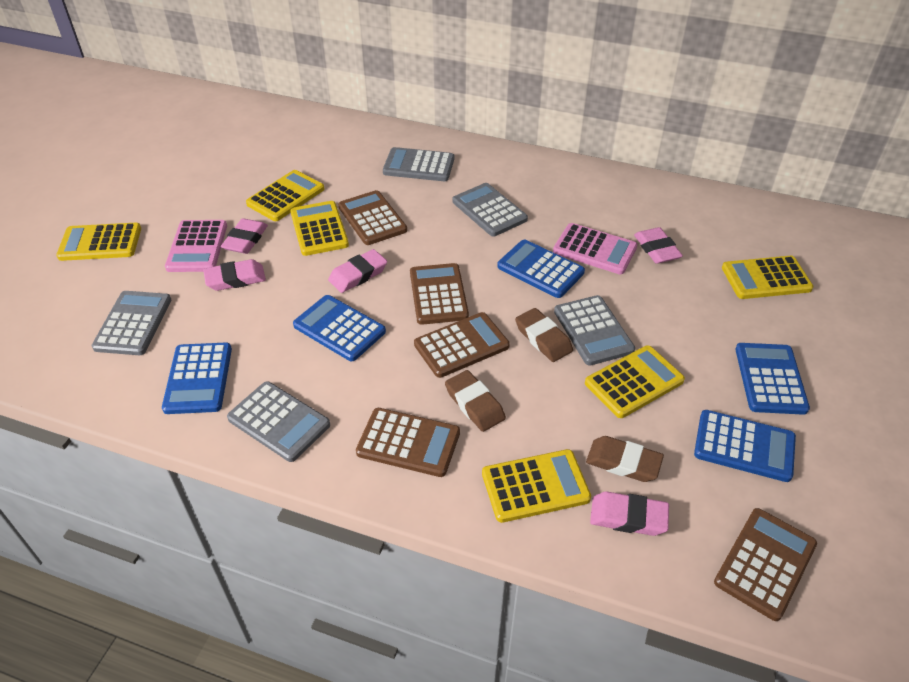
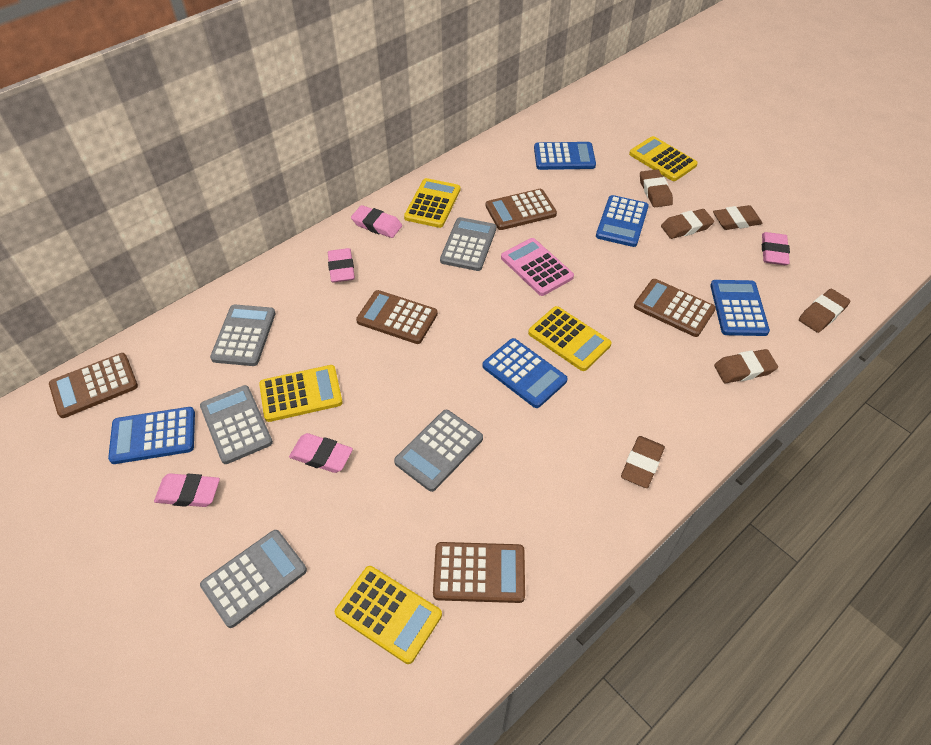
brown eraser: 3 -> 6
pink calculator: 2 -> 1
yellow calculator: 6 -> 5

